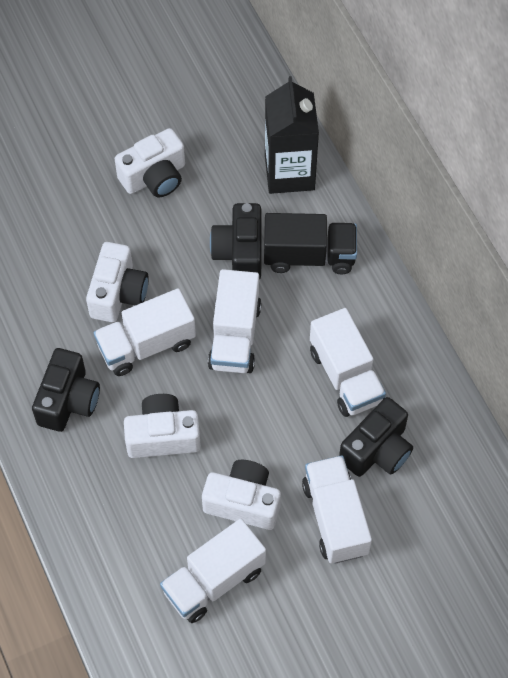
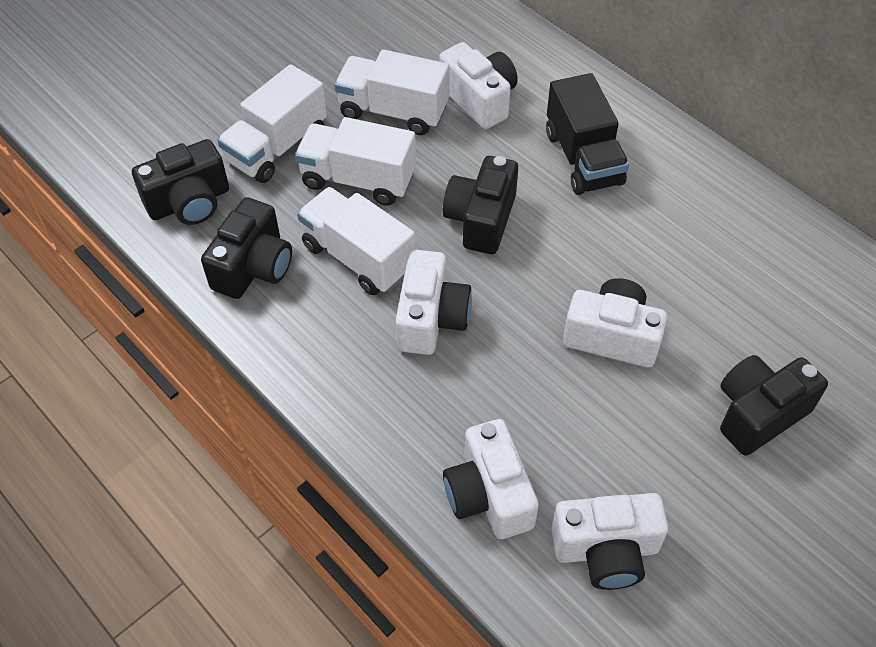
black camera: 3 -> 4
black carton: 1 -> 0
white camera: 4 -> 5
white truck: 5 -> 4

